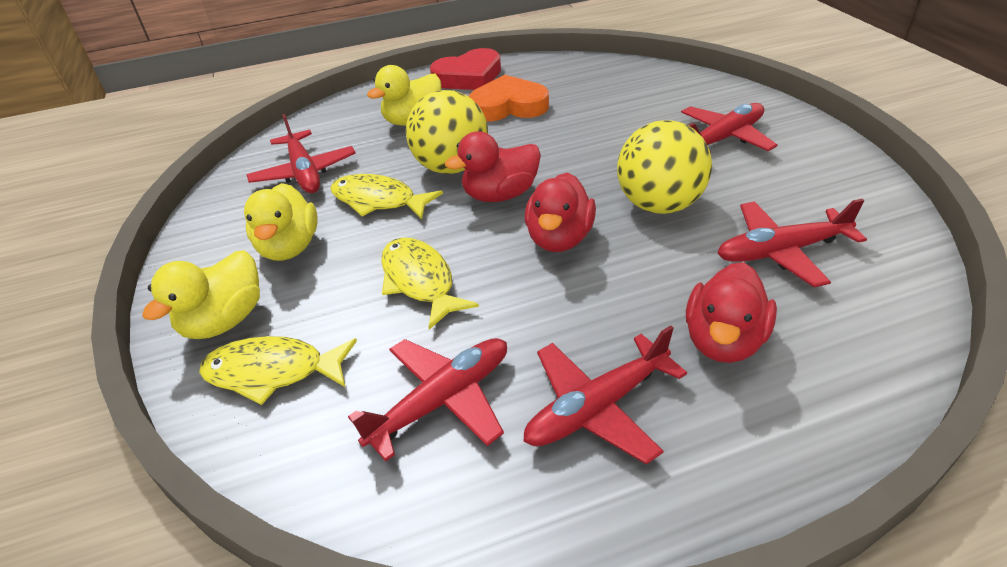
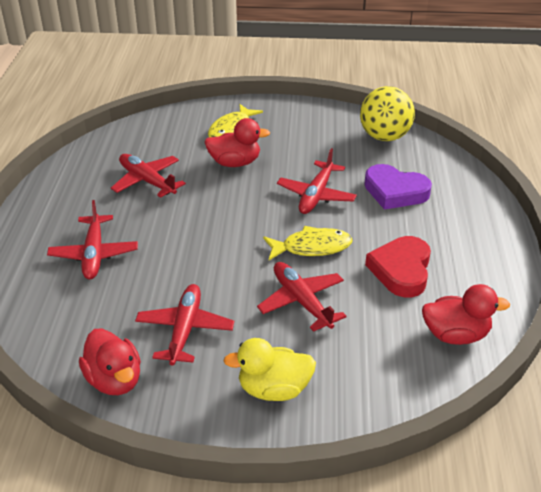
orange heart: 1 -> 0
purple heart: 0 -> 1
yellow ball: 2 -> 1
yellow duck: 3 -> 1
yellow fish: 3 -> 2

